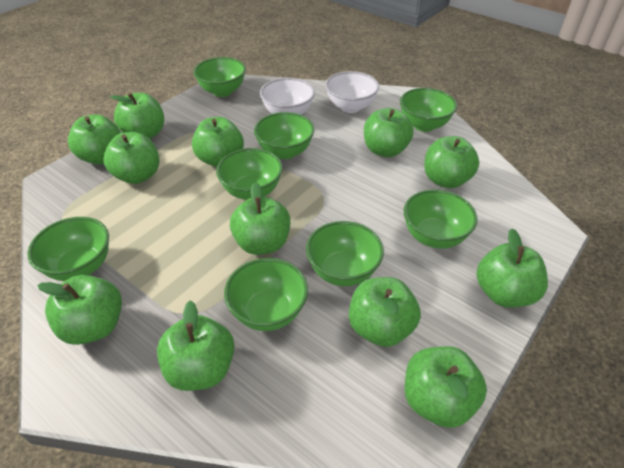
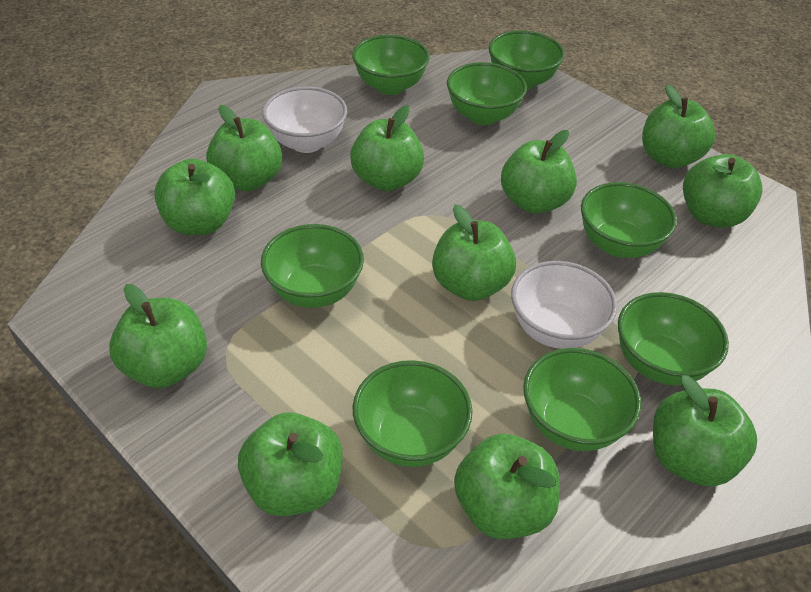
green apple: 12 -> 11

